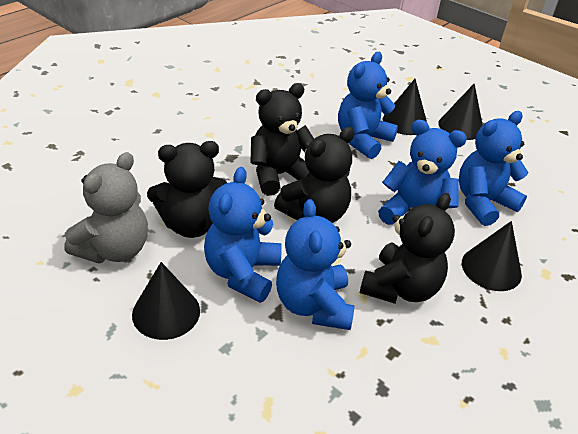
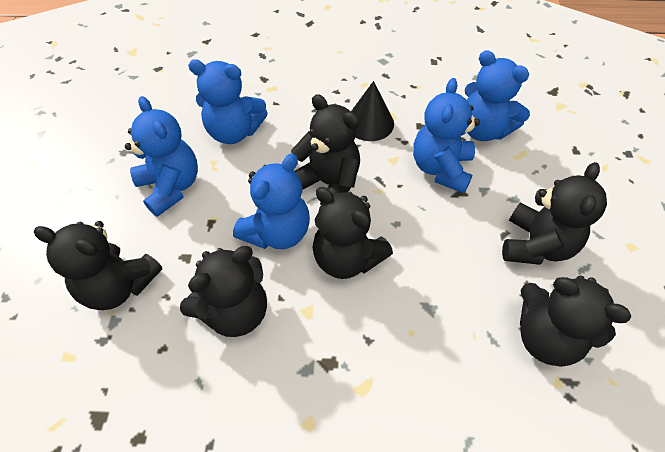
black cone: 4 -> 1
black teddy bear: 4 -> 6
grey teddy bear: 1 -> 0

